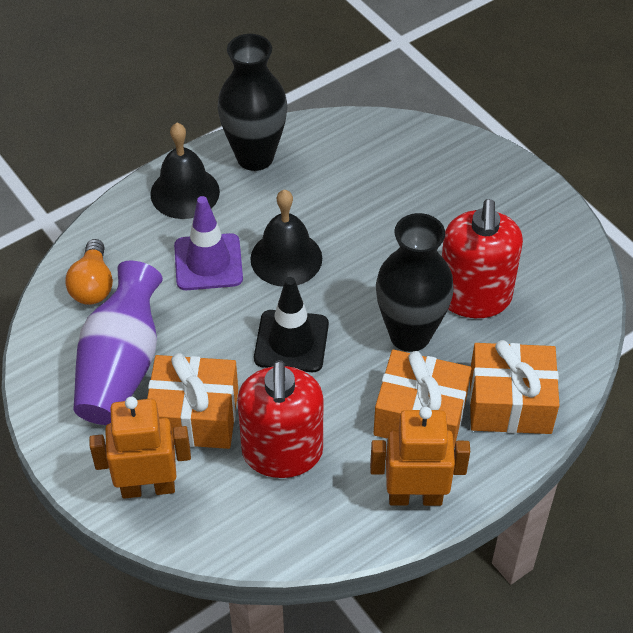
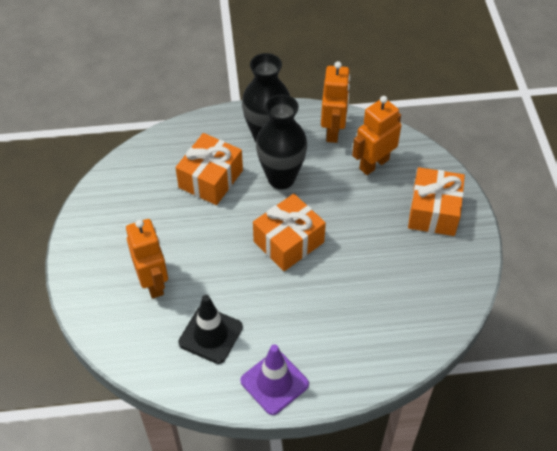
black bell: 2 -> 0
orange light bulb: 1 -> 0
orange robot: 2 -> 3
purple vase: 1 -> 0
red soap dispenser: 2 -> 0

